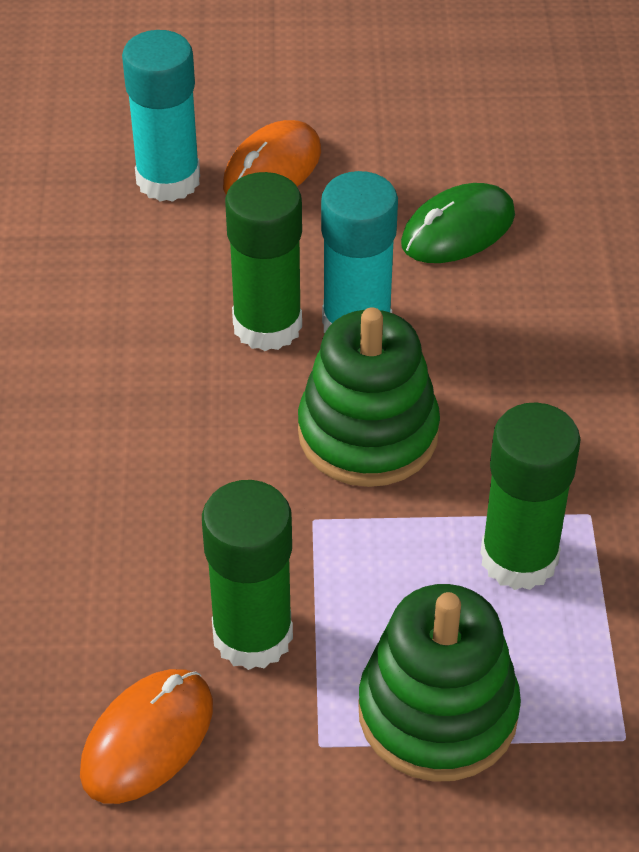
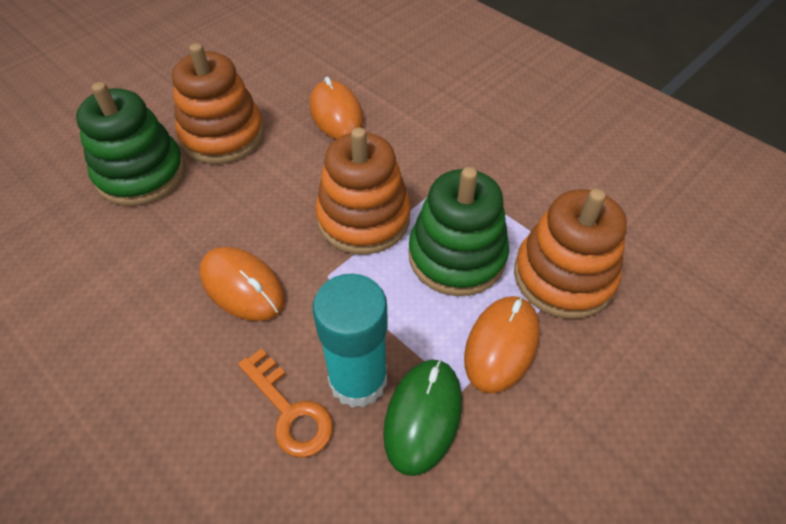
green glue stick: 3 -> 0
orange key: 0 -> 1
orange mouse: 2 -> 3
orange stacking toy: 0 -> 3
turquoise glue stick: 2 -> 1

